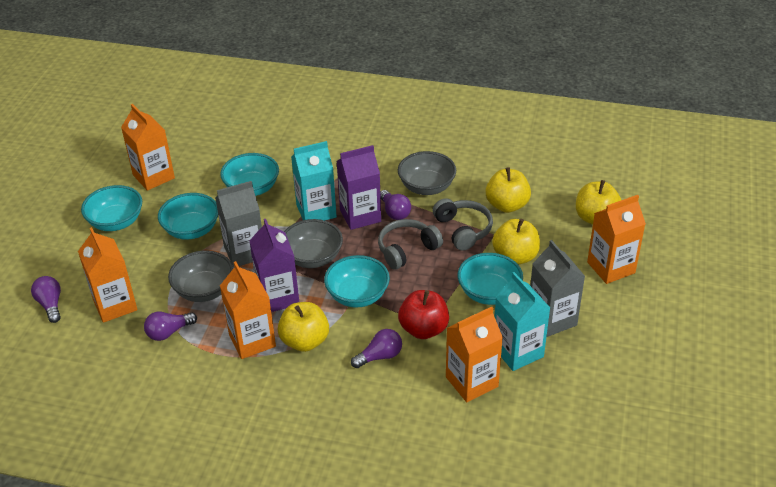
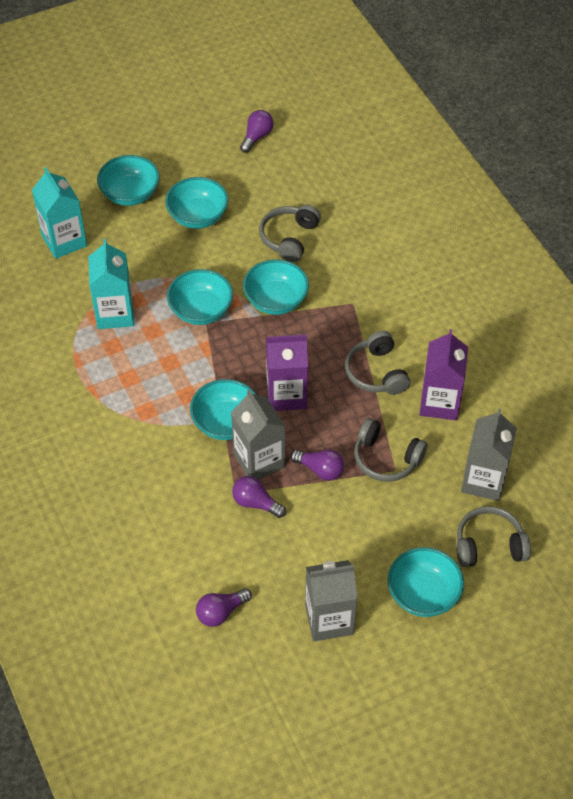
grey bowl: 3 -> 0
grey carton: 2 -> 3
grey headphones: 2 -> 4
orange carton: 5 -> 0
red apple: 1 -> 0
turquoise bowl: 5 -> 6
yellow apple: 4 -> 0

